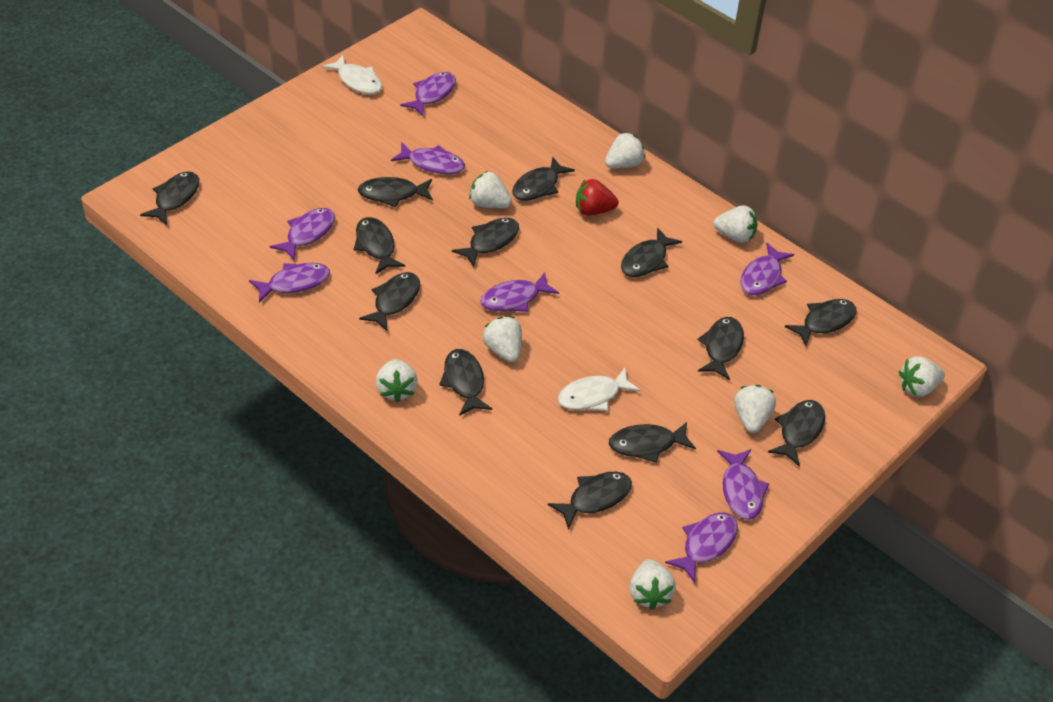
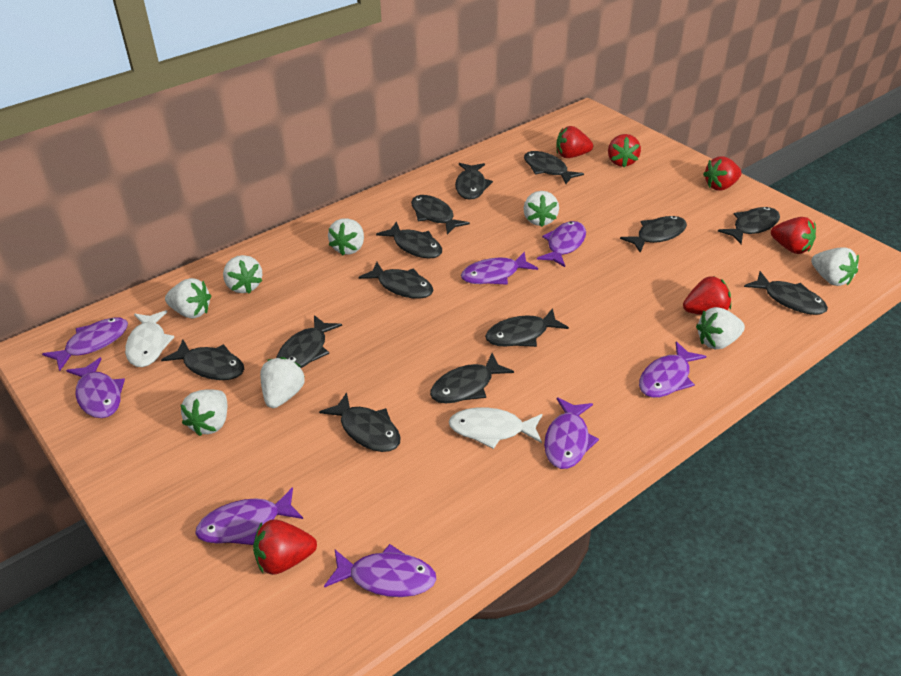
red strawberry: 1 -> 6

